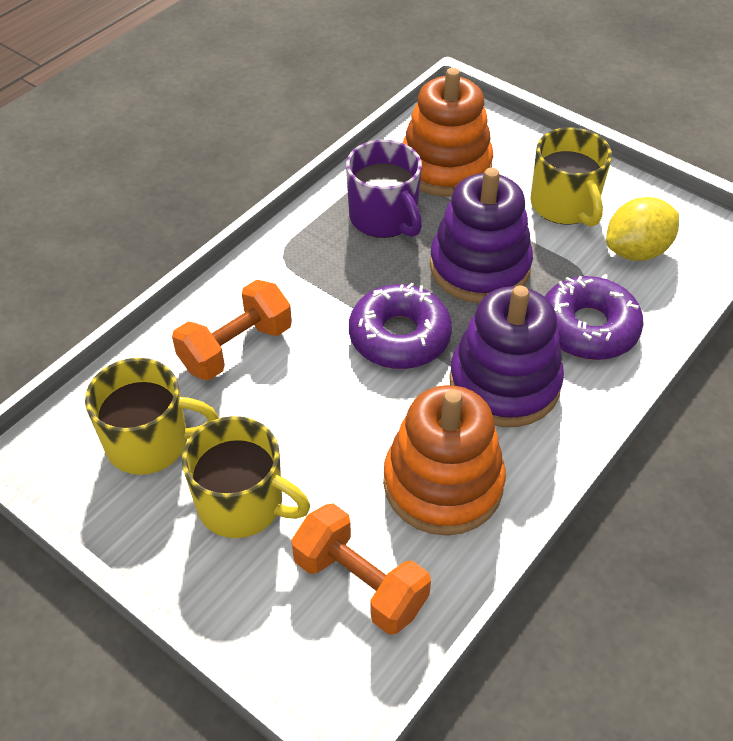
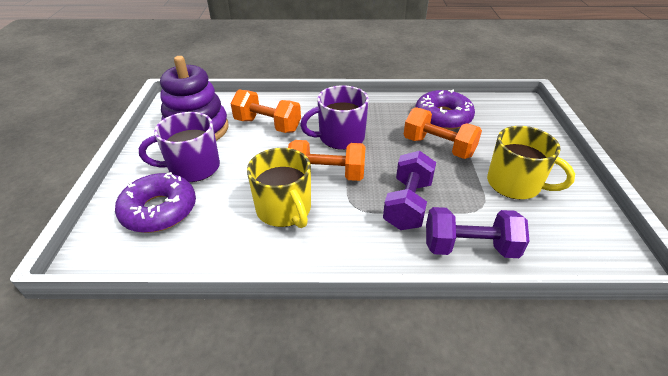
orange dumbbell: 2 -> 3
orange stacking toy: 2 -> 0
purple dumbbell: 0 -> 2
purple mug: 1 -> 2
purple stacking toy: 2 -> 1
yellow lemon: 1 -> 0
yellow mug: 3 -> 2

